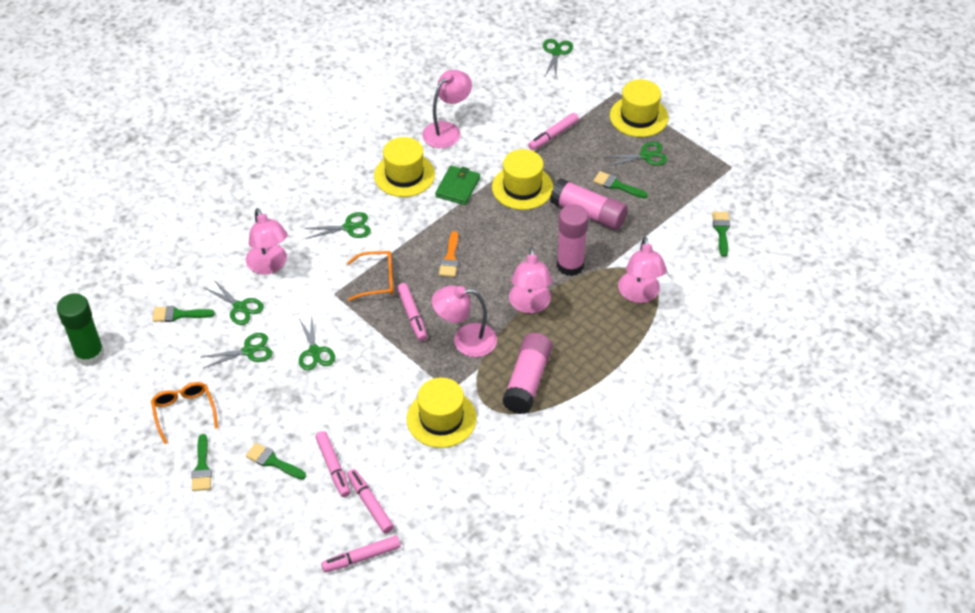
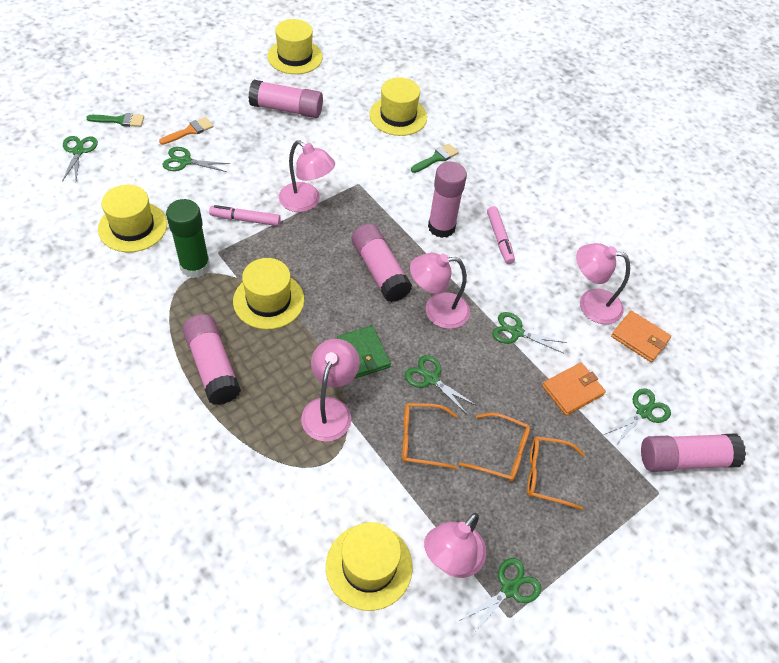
green brush: 5 -> 2
orange glasses: 2 -> 3
orange wallet: 0 -> 2
pink glue stick: 3 -> 5
pink marker: 5 -> 2
yellow hat: 4 -> 5

